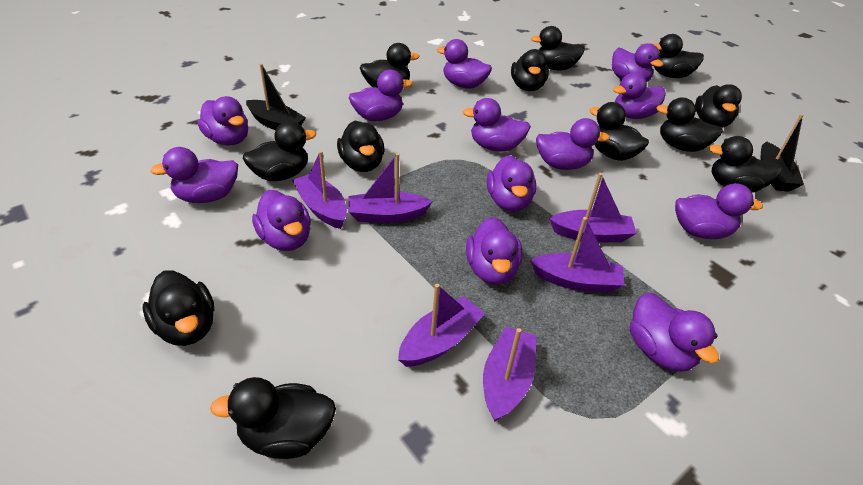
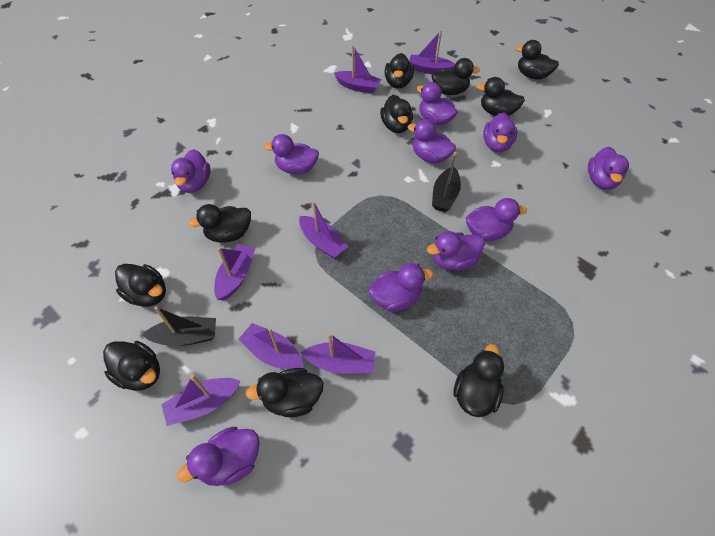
black duck: 12 -> 10
purple boat: 6 -> 7
purple duck: 13 -> 10

